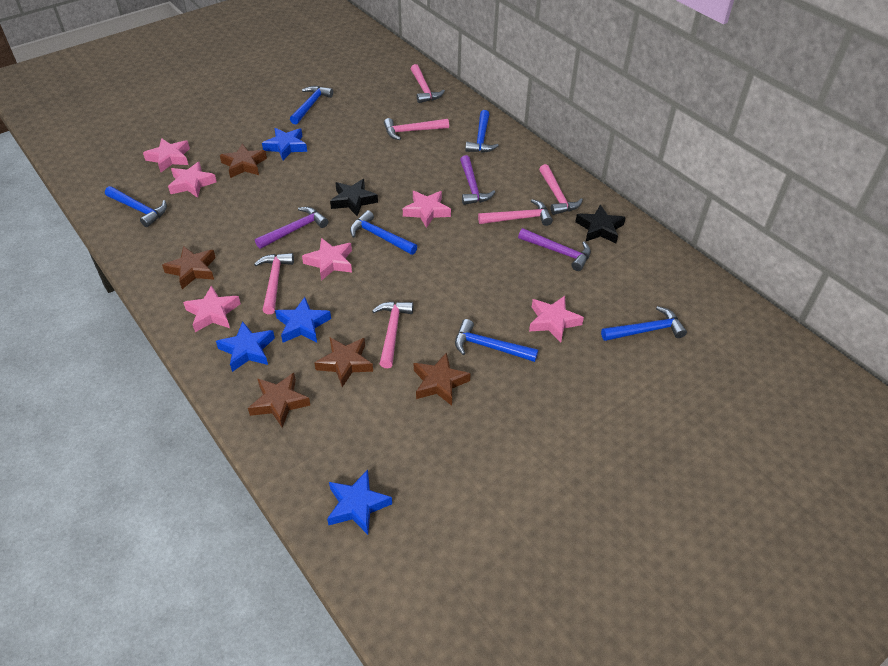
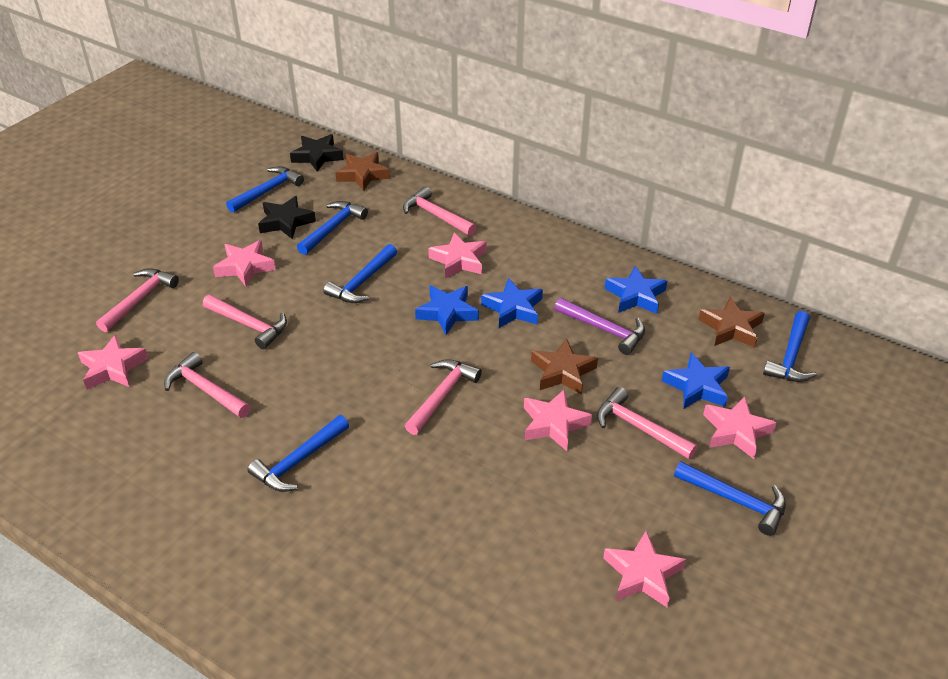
brown star: 5 -> 3
purple hammer: 3 -> 1

